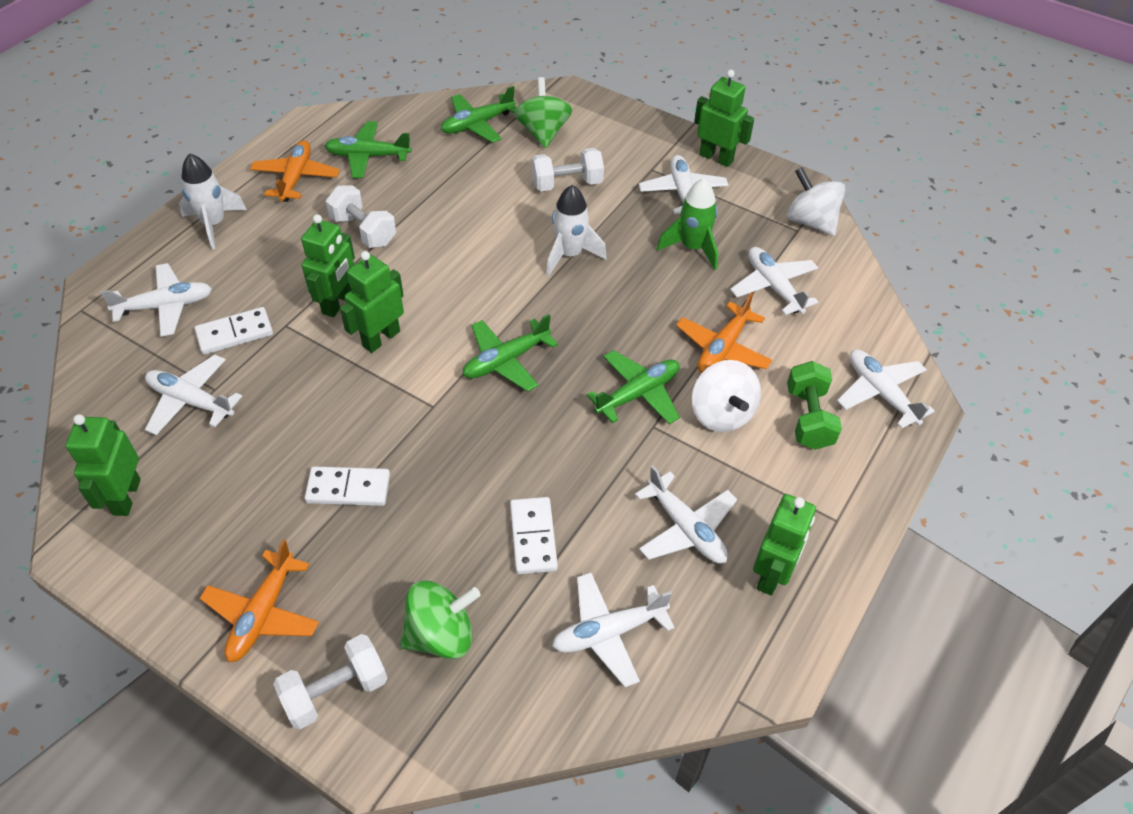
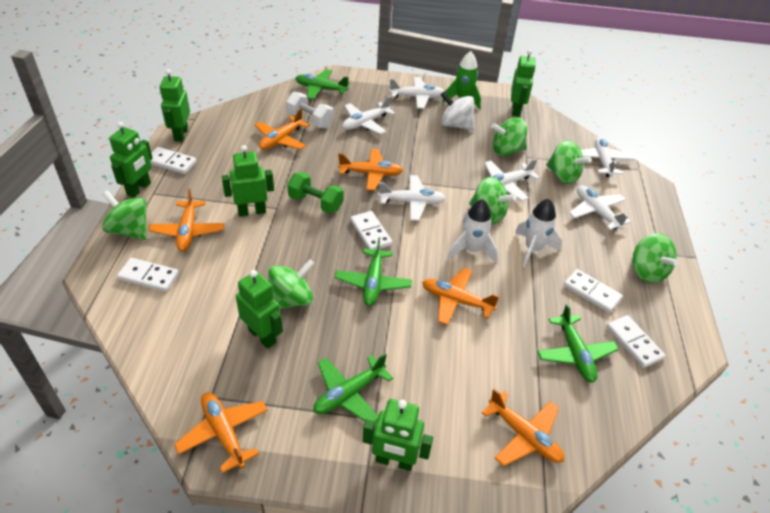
green robot: 5 -> 6
green spinning top: 2 -> 6
orange plane: 3 -> 6
white domino: 3 -> 5
white dumbbell: 3 -> 1
white plane: 7 -> 6
white spinning top: 2 -> 1

